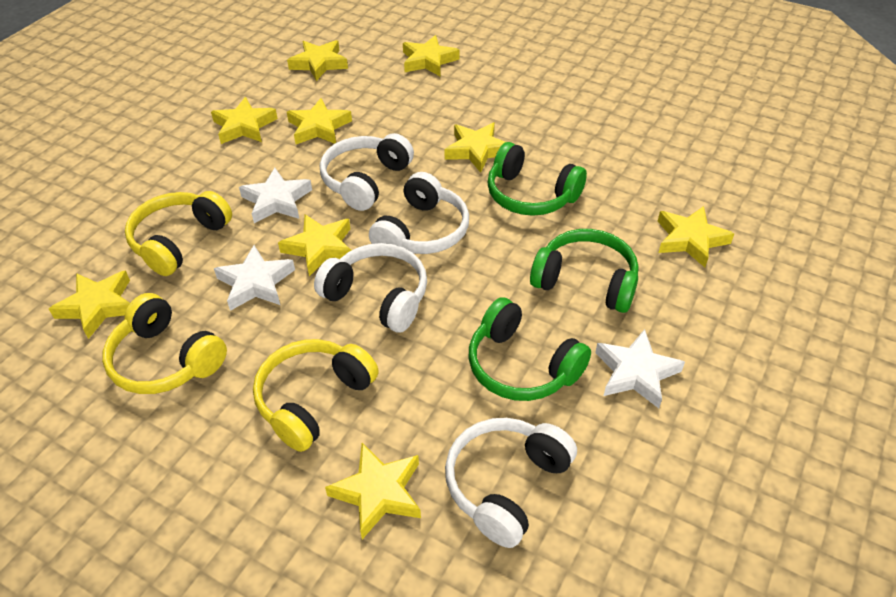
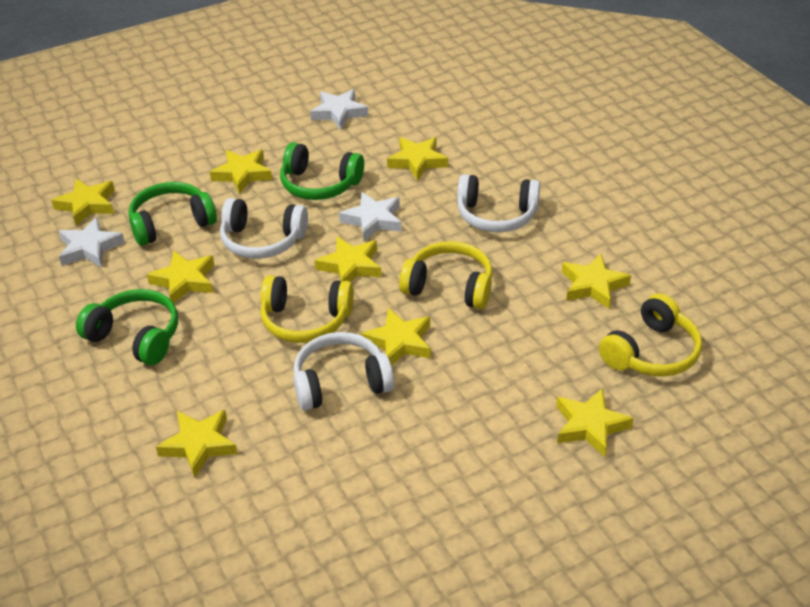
white headphones: 4 -> 3

